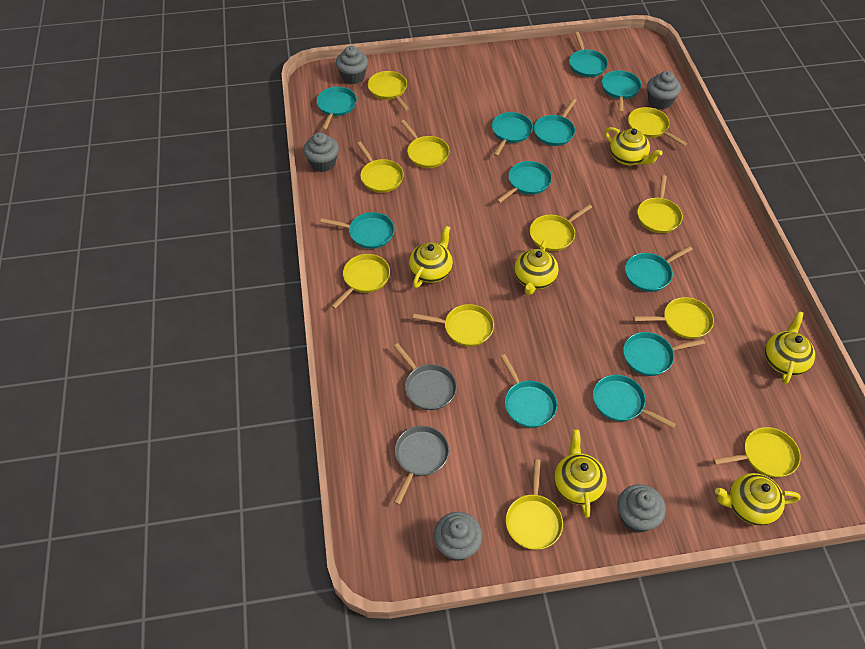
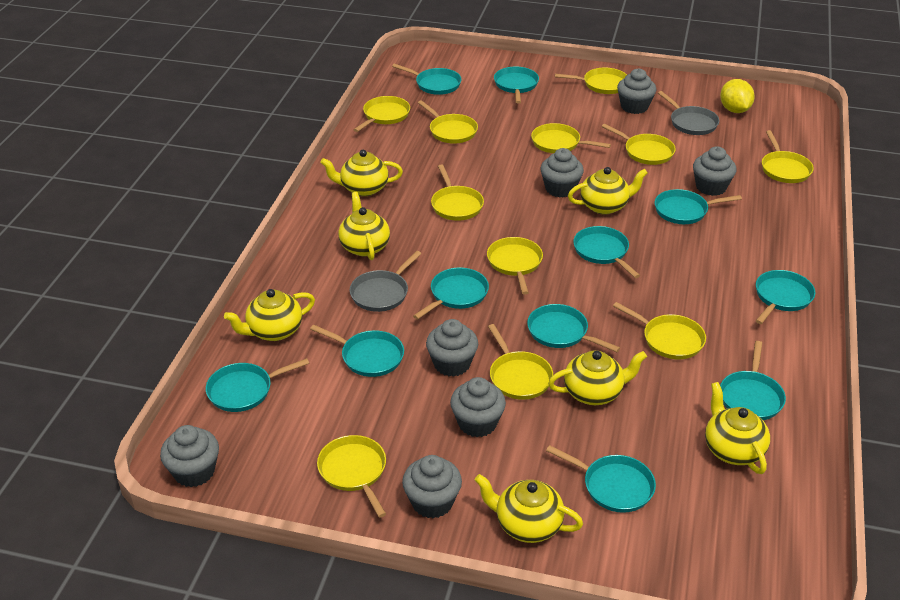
grey cupcake: 5 -> 7
yellow lemon: 0 -> 1
yellow teapot: 6 -> 7

